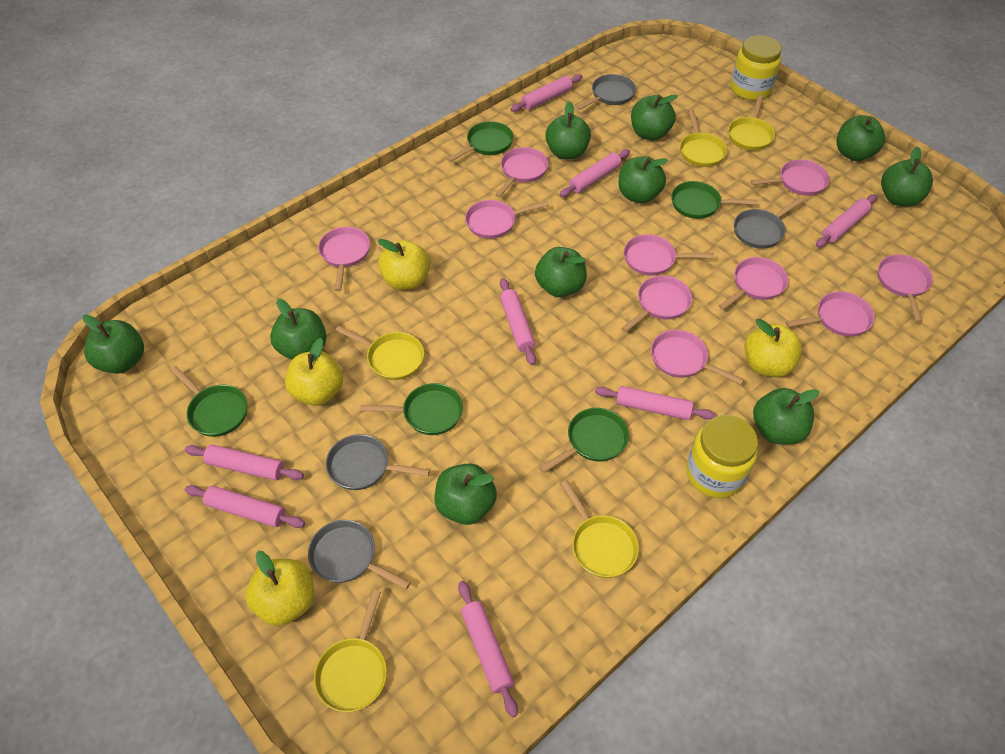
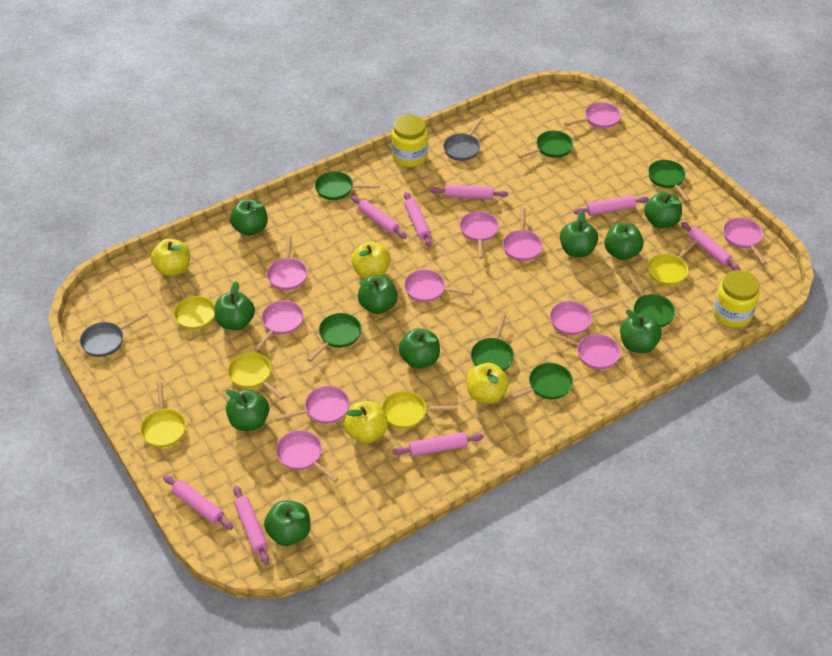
green pan: 5 -> 7
grey pan: 4 -> 2
pink pan: 10 -> 11

